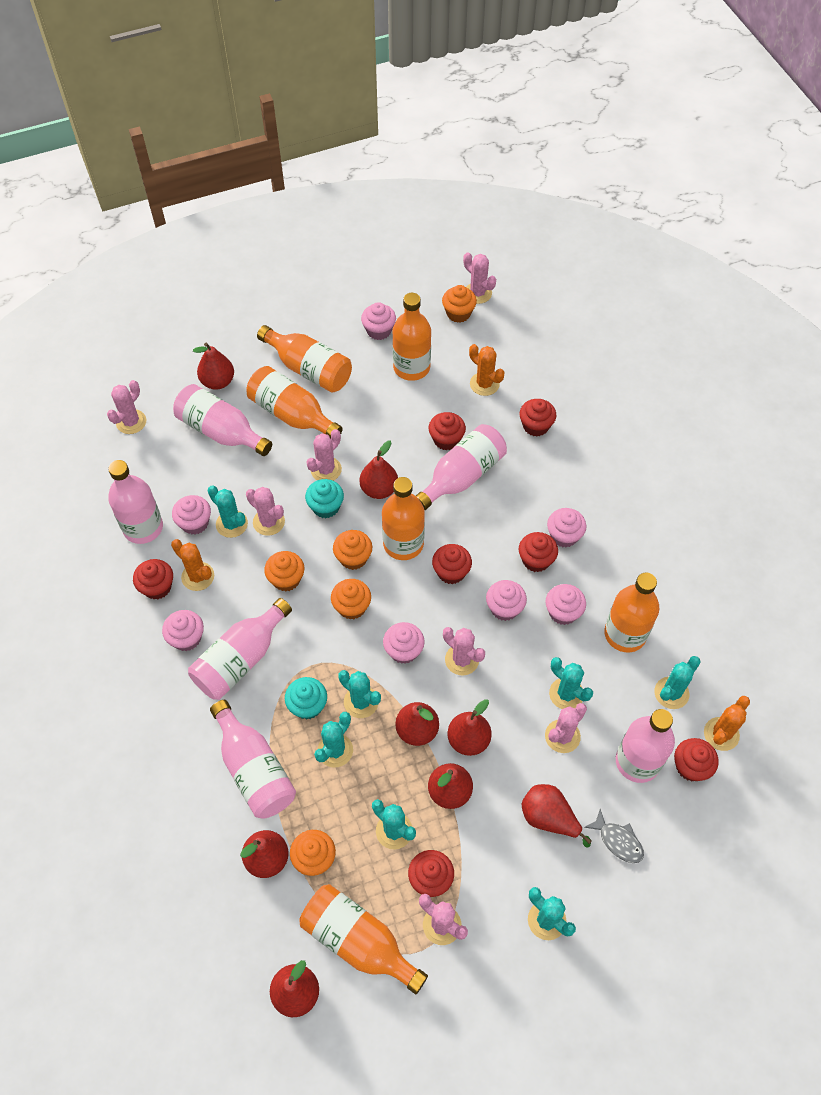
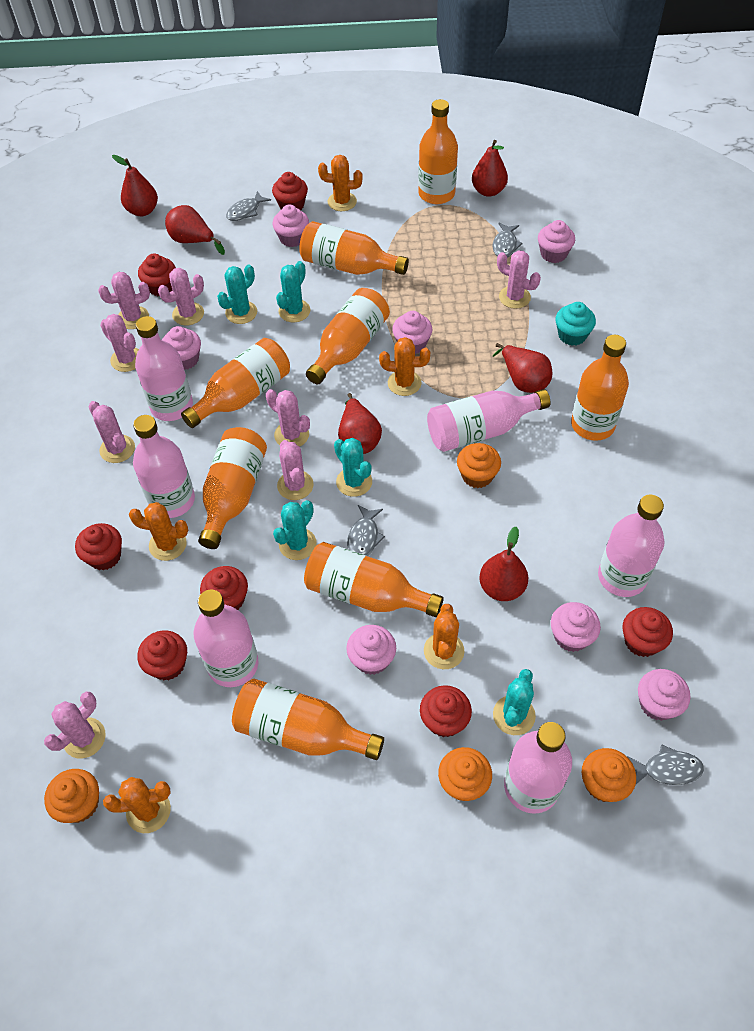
grey fish: 1 -> 4
orange bottle: 6 -> 8
orange cactus: 3 -> 5
orange cupcake: 5 -> 4
pink cactus: 7 -> 8
red pear: 8 -> 6
turquoise cactus: 7 -> 5
turquoise cupcake: 2 -> 1

